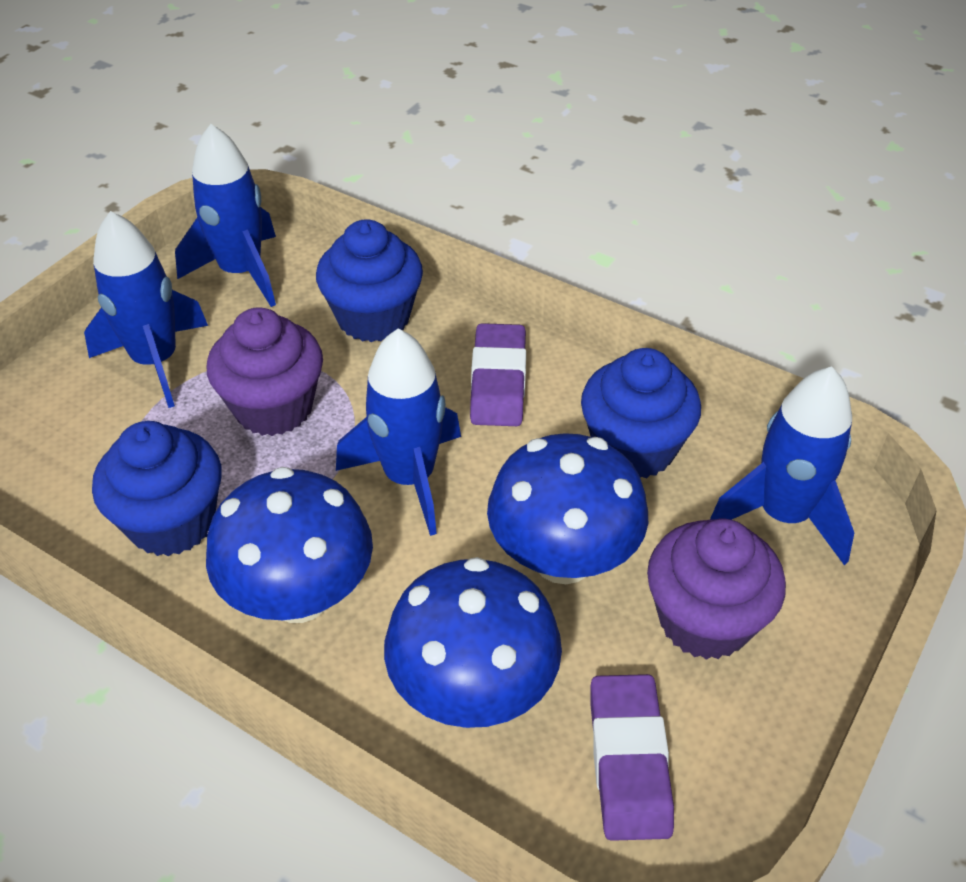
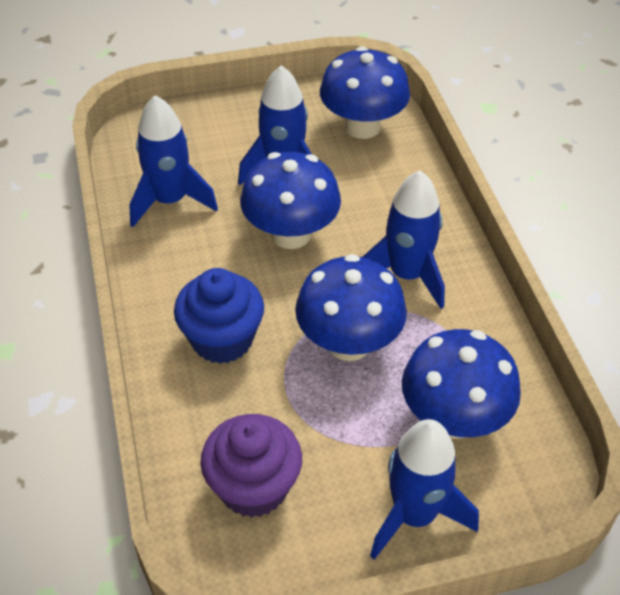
blue cupcake: 3 -> 1
blue mushroom: 3 -> 4
purple cupcake: 2 -> 1
purple eraser: 2 -> 0

